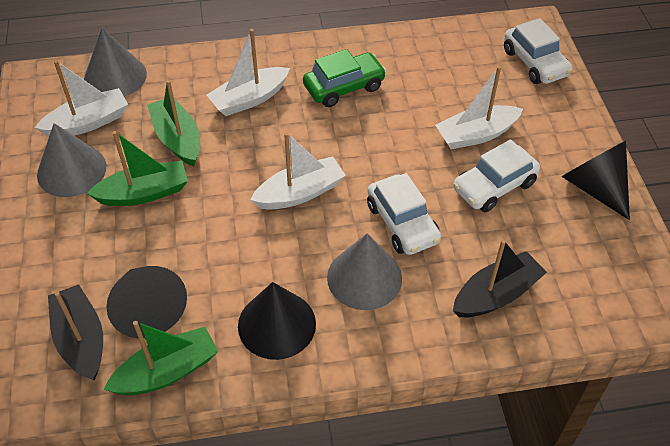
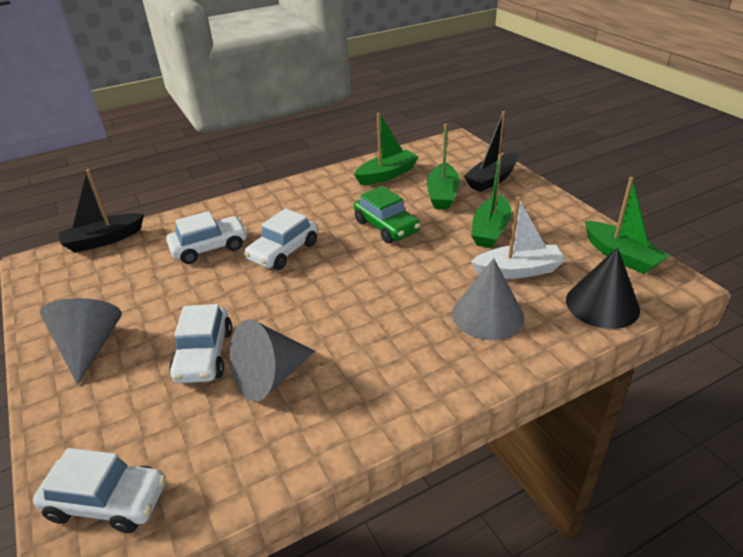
black cone: 3 -> 1
green boat: 3 -> 4
white boat: 4 -> 1
white car: 3 -> 4

